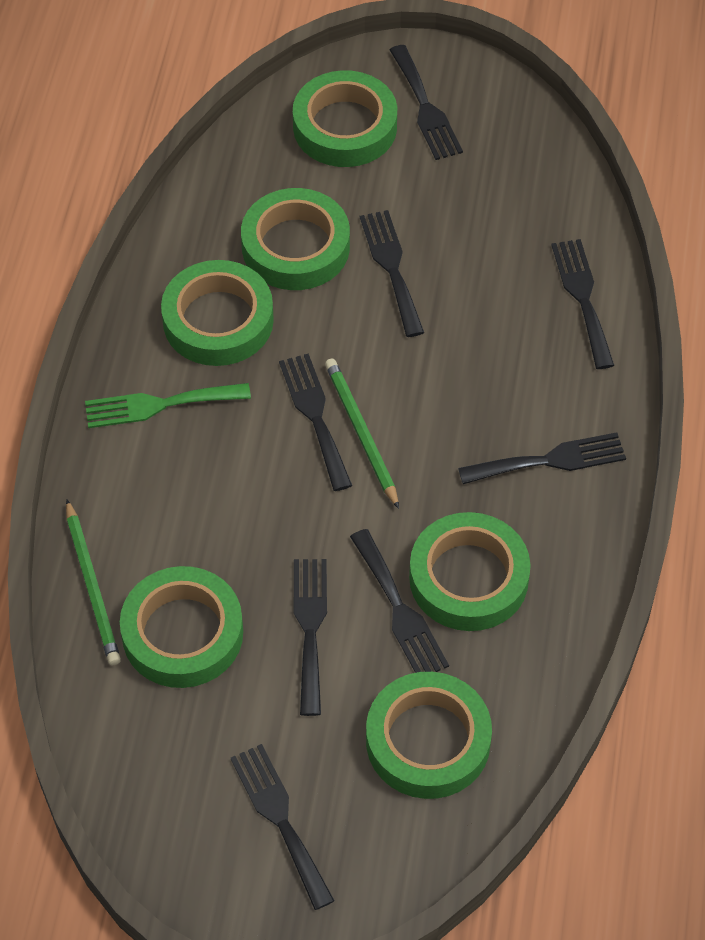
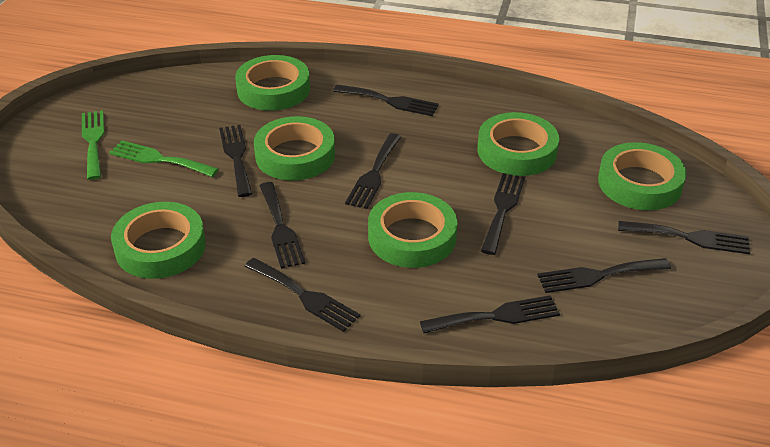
black fork: 8 -> 9
green fork: 1 -> 2
green pencil: 2 -> 0

